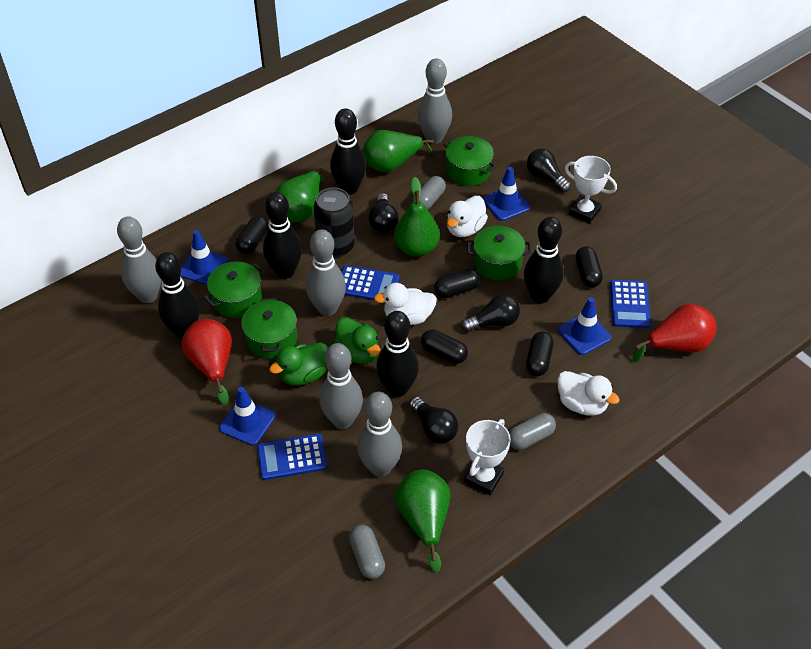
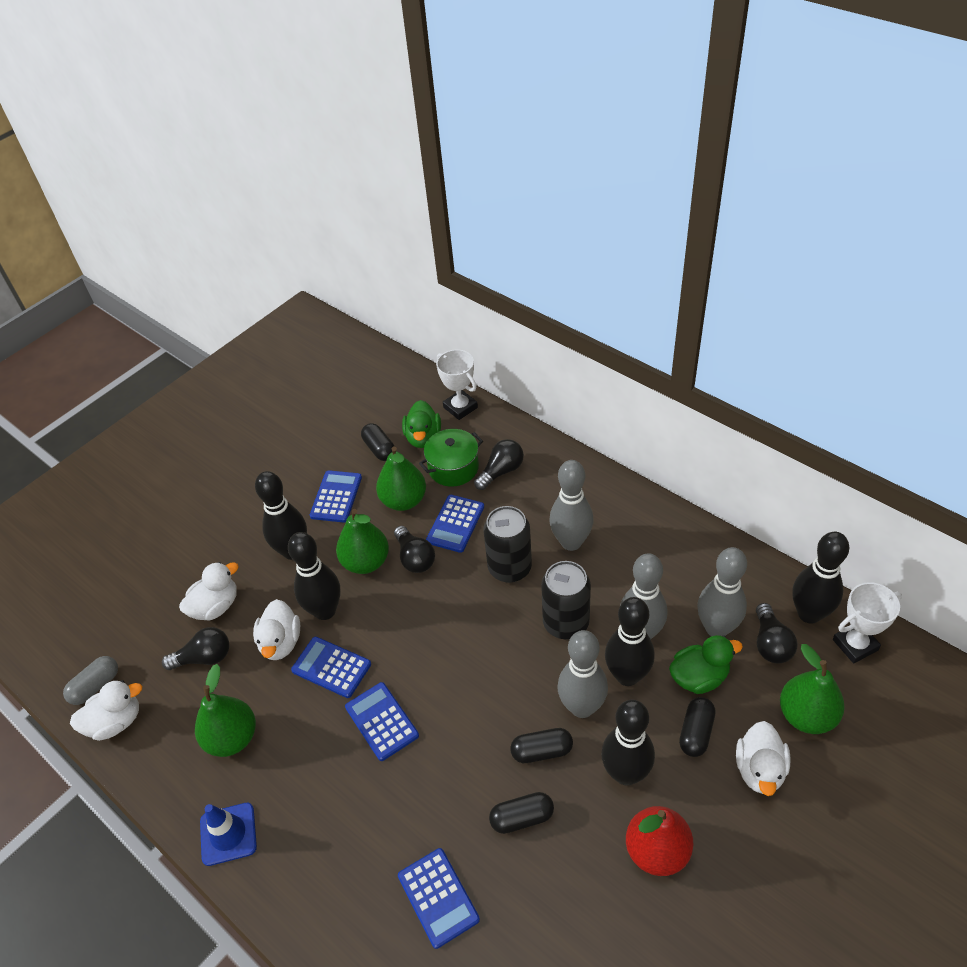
black can: 1 -> 2
black capsule: 5 -> 4
blue calculator: 3 -> 5
blue traffic cone: 4 -> 1
green pot: 4 -> 1
grey bowling pin: 5 -> 4
grey capsule: 3 -> 1
red pear: 2 -> 1
white duck: 3 -> 4

